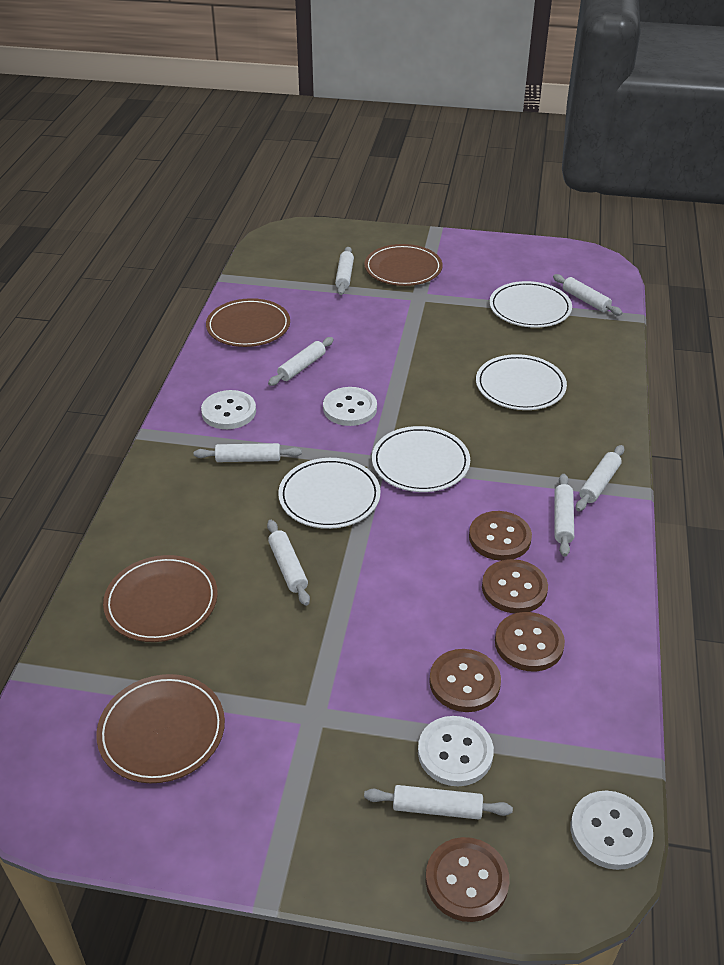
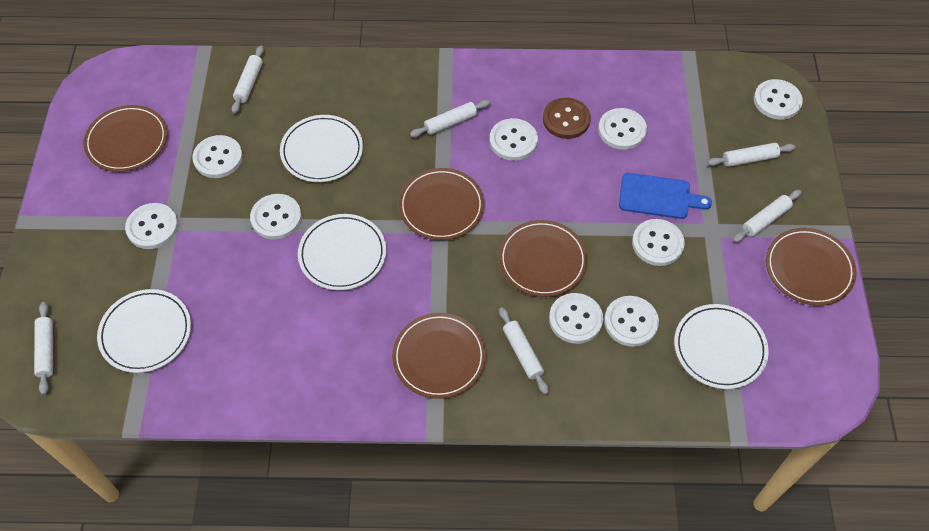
blue cutting board: 0 -> 1
brown button: 5 -> 1
brown plate: 4 -> 5
white button: 4 -> 9
white rolling pin: 8 -> 6

